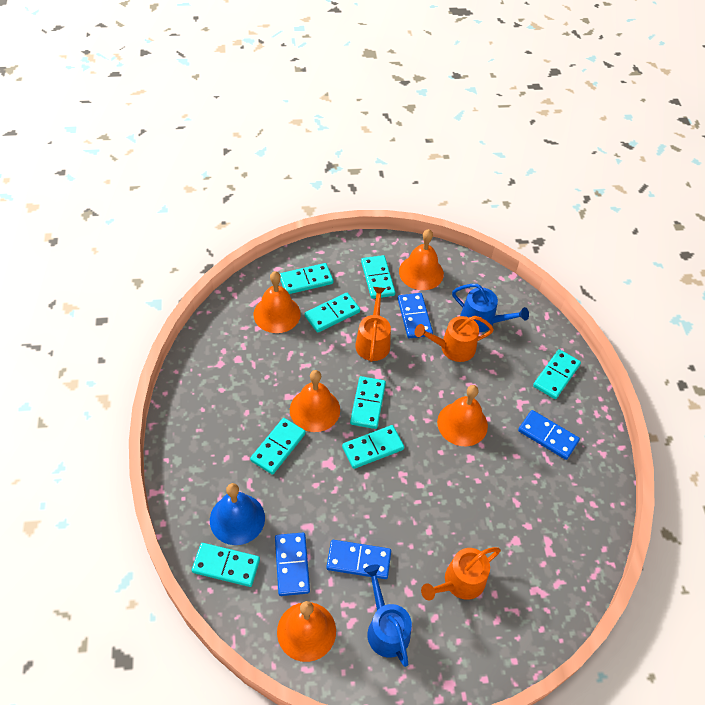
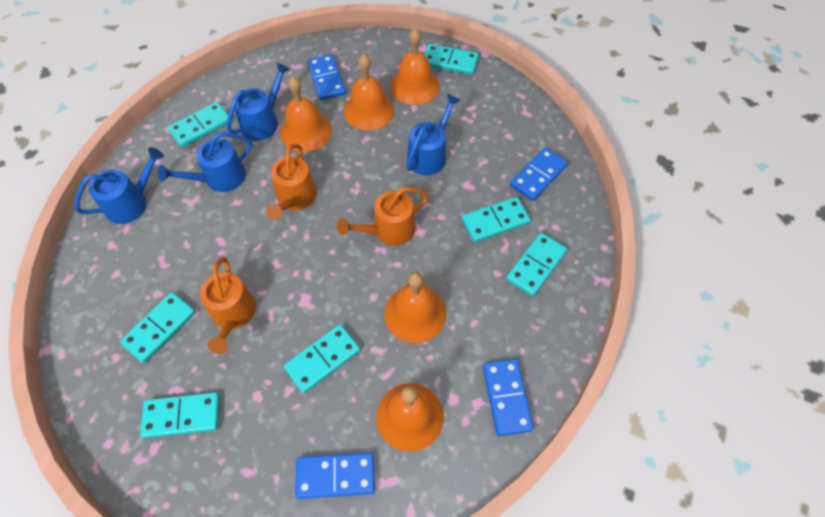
blue bell: 1 -> 0
blue watering can: 2 -> 4
turquoise domino: 8 -> 7

